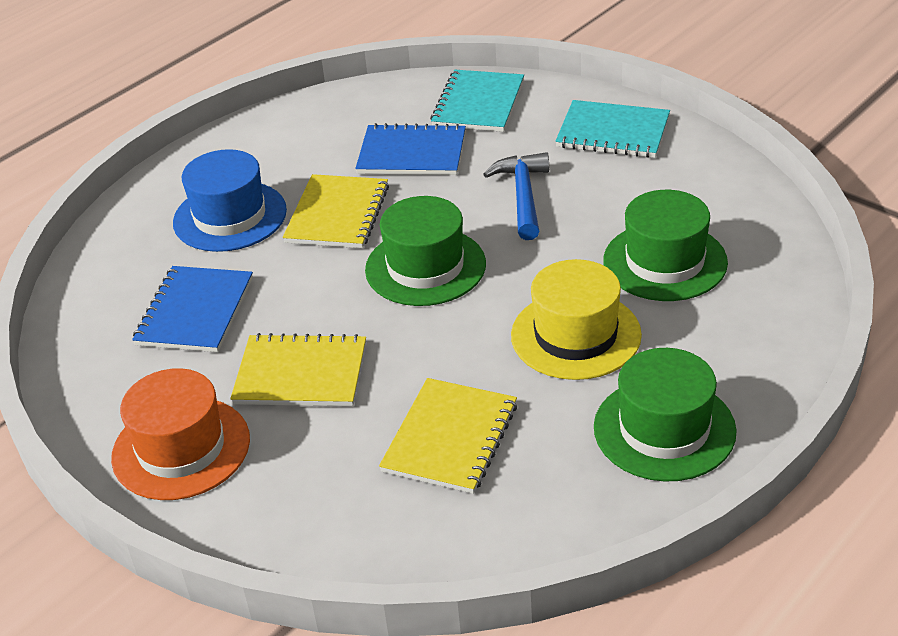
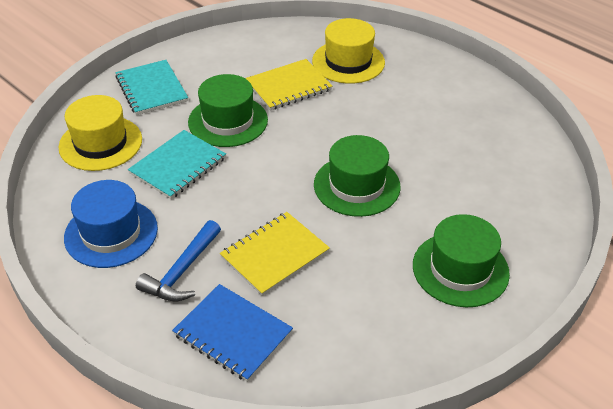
blue notebook: 2 -> 1
orange hat: 1 -> 0
yellow hat: 1 -> 2
yellow notebook: 3 -> 2

